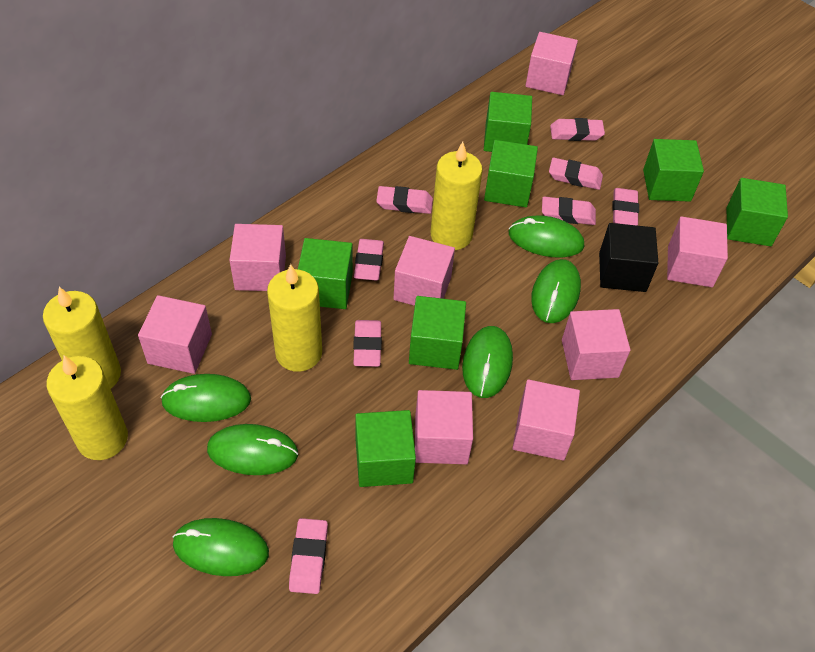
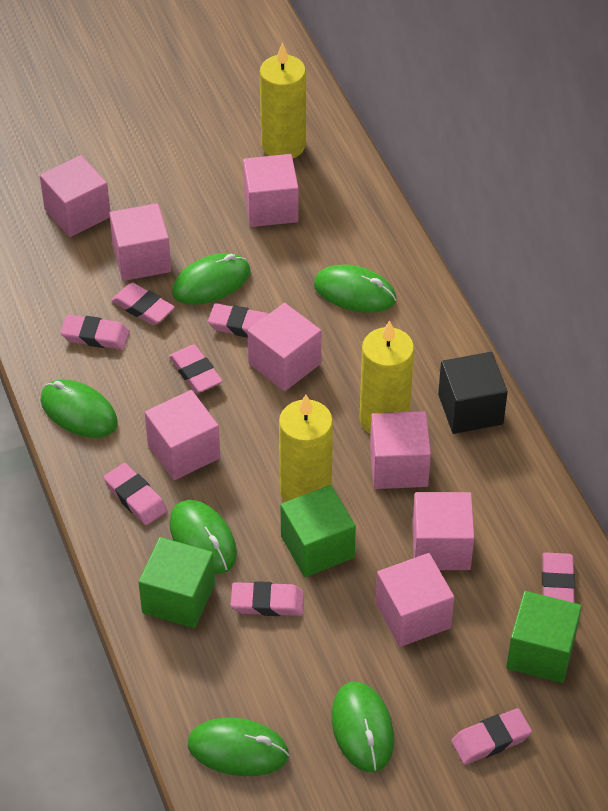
green cube: 7 -> 3
yellow candle: 4 -> 3

